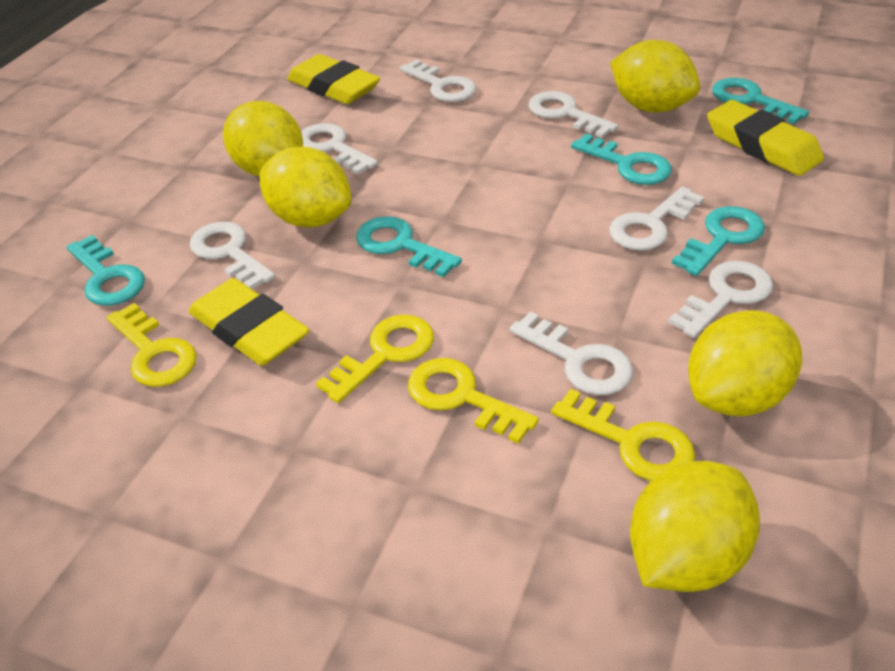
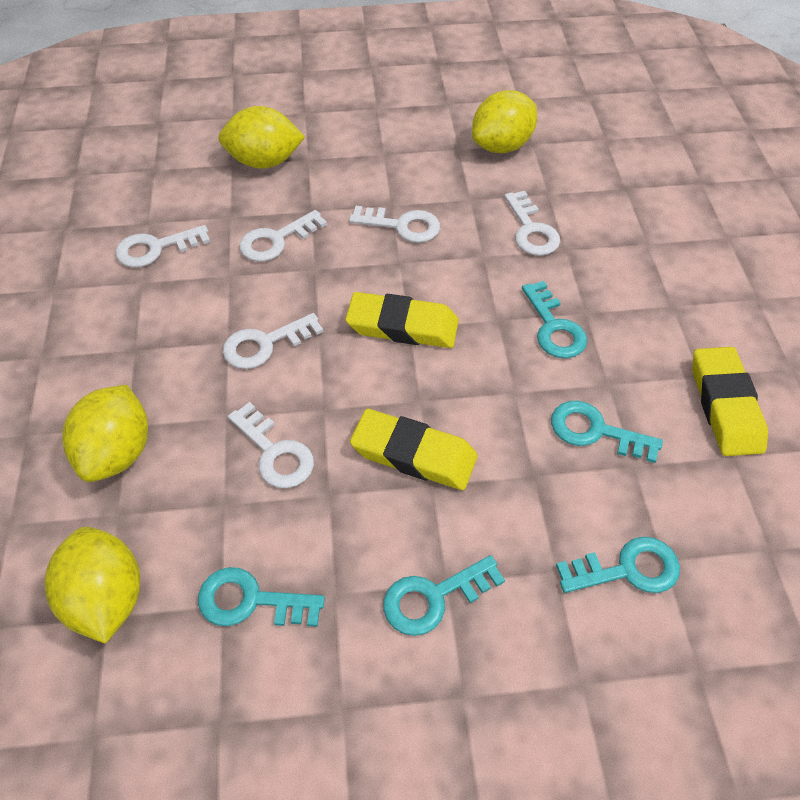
white key: 7 -> 6
yellow key: 4 -> 0
yellow lemon: 5 -> 4

